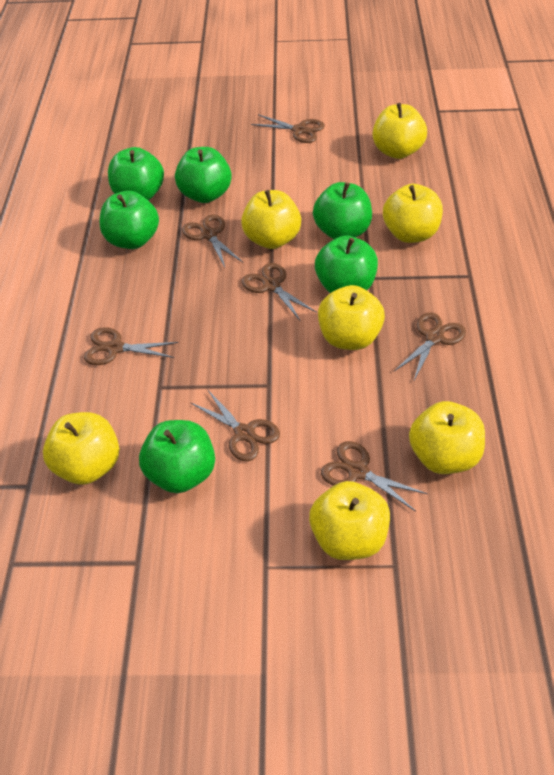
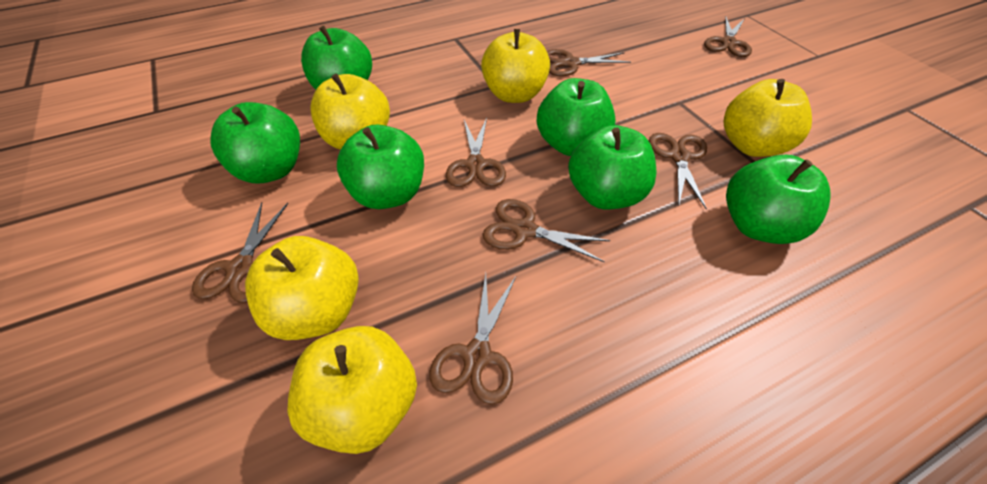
yellow apple: 7 -> 5

